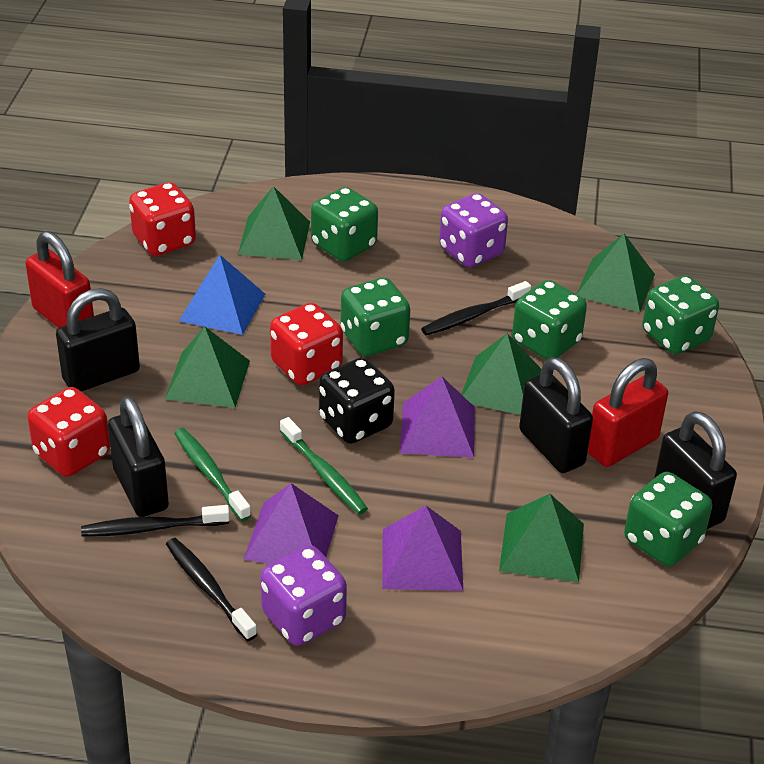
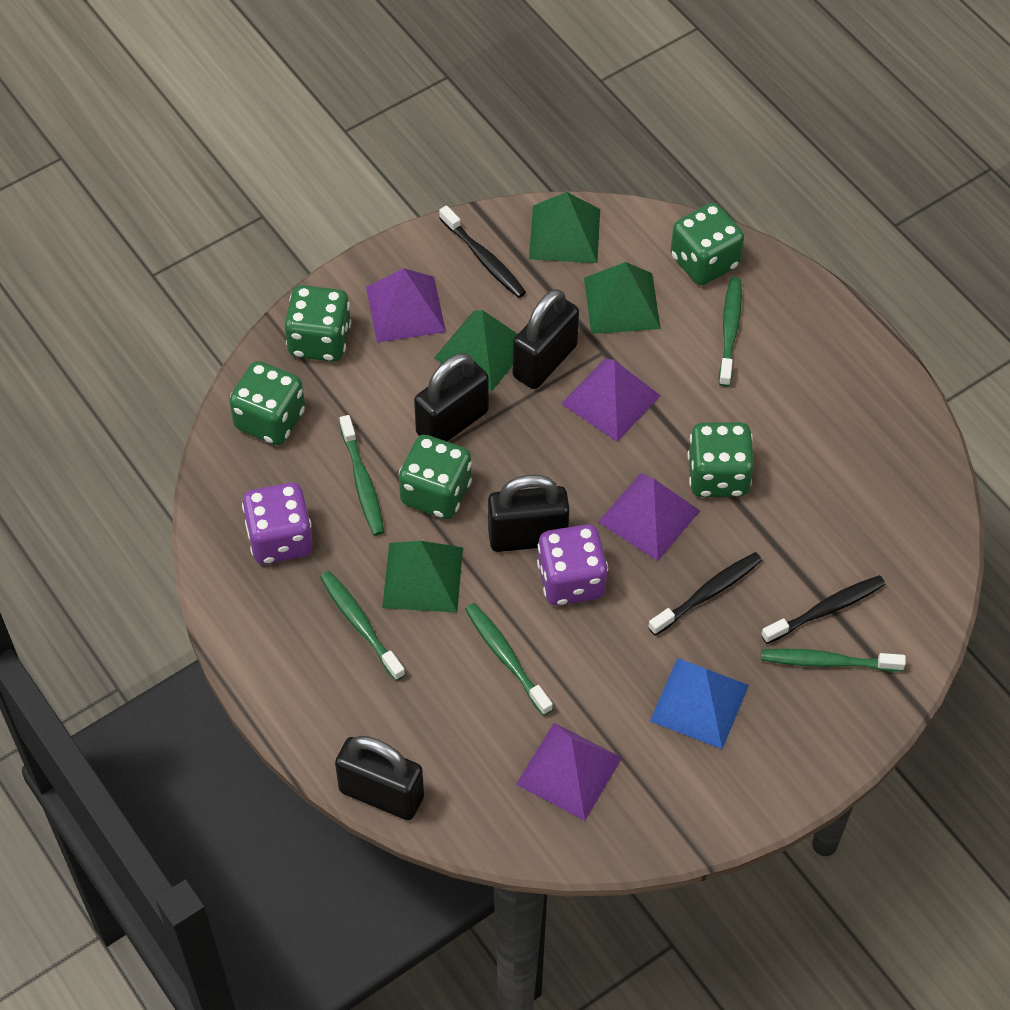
black dice: 1 -> 0
green pyramid: 5 -> 4
green toothbrush: 2 -> 5
purple pyramid: 3 -> 4
red dice: 3 -> 0
red padlock: 2 -> 0

